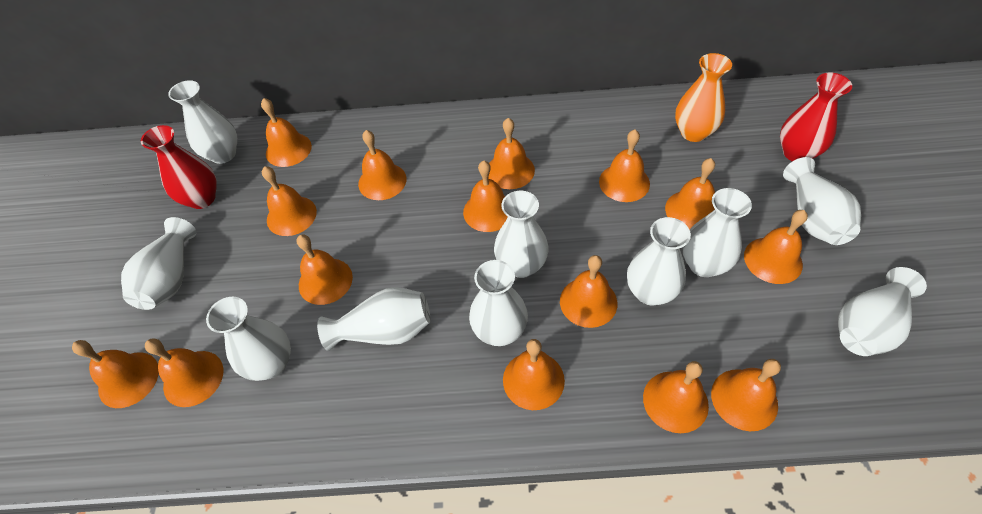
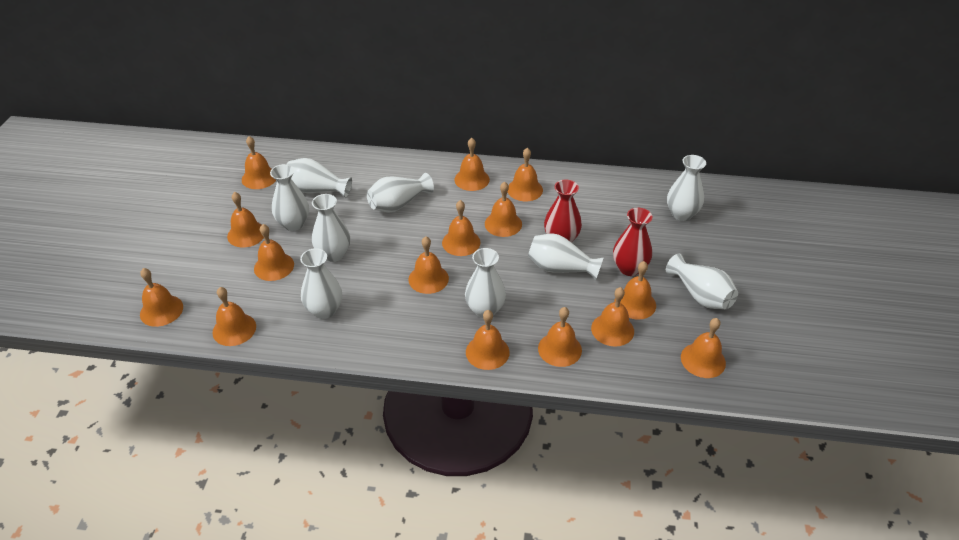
orange vase: 1 -> 0
white vase: 10 -> 9

